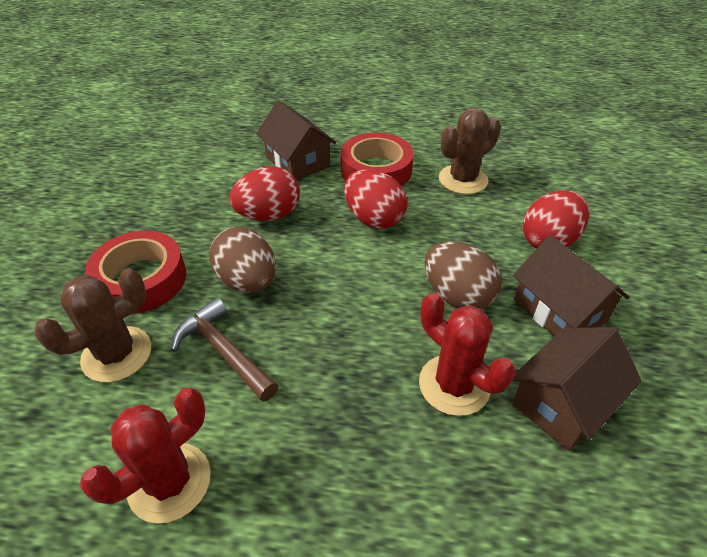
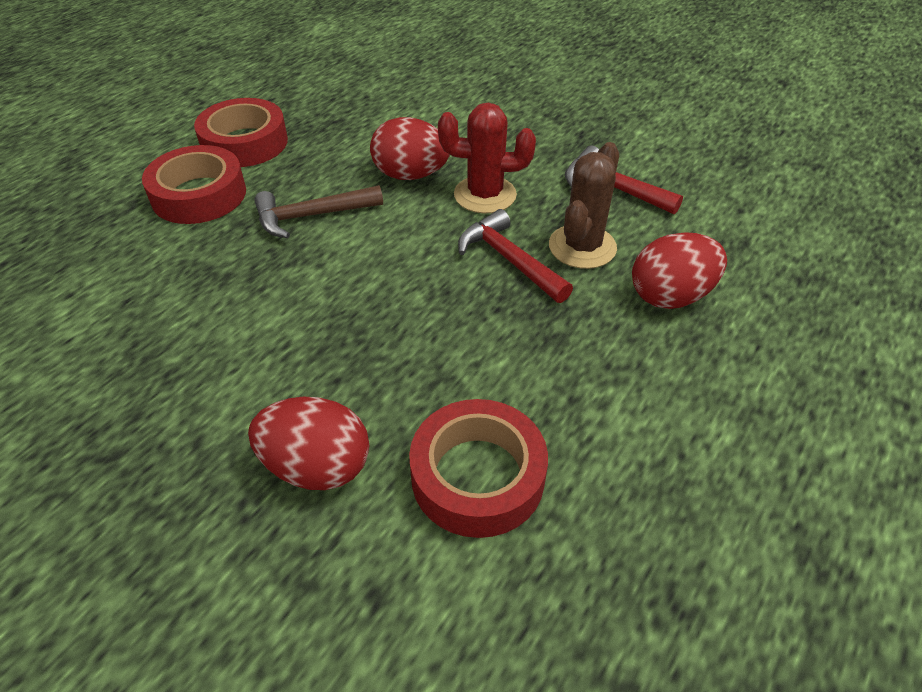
brown cactus: 2 -> 1
brown egg: 2 -> 0
brown house: 3 -> 0
red cactus: 2 -> 1
red hammer: 0 -> 2
red tape: 2 -> 3

